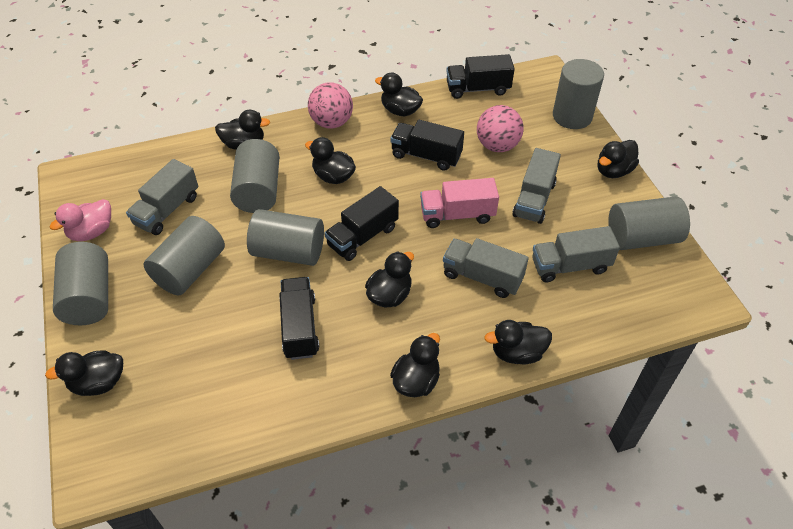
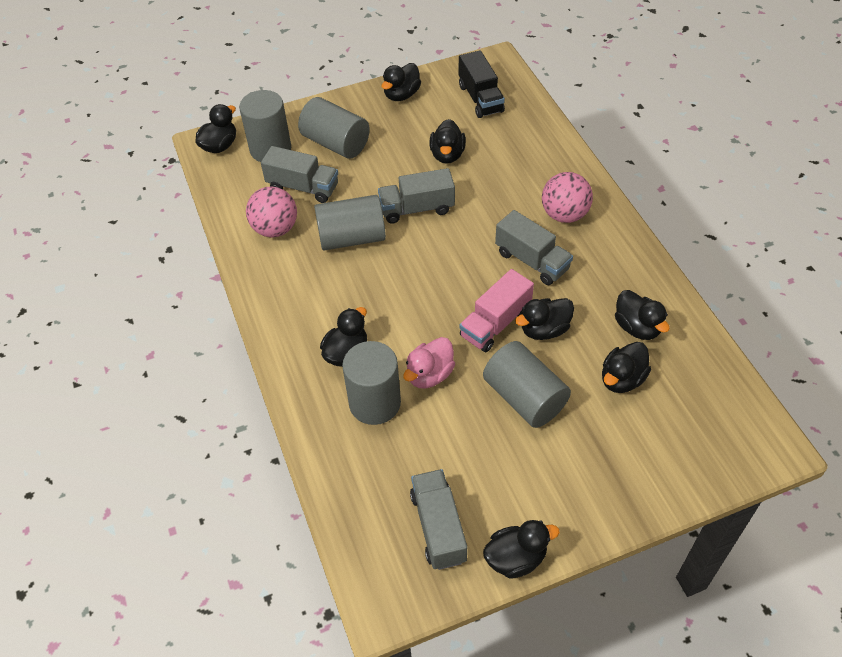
black truck: 4 -> 1
grey cylinder: 6 -> 5

